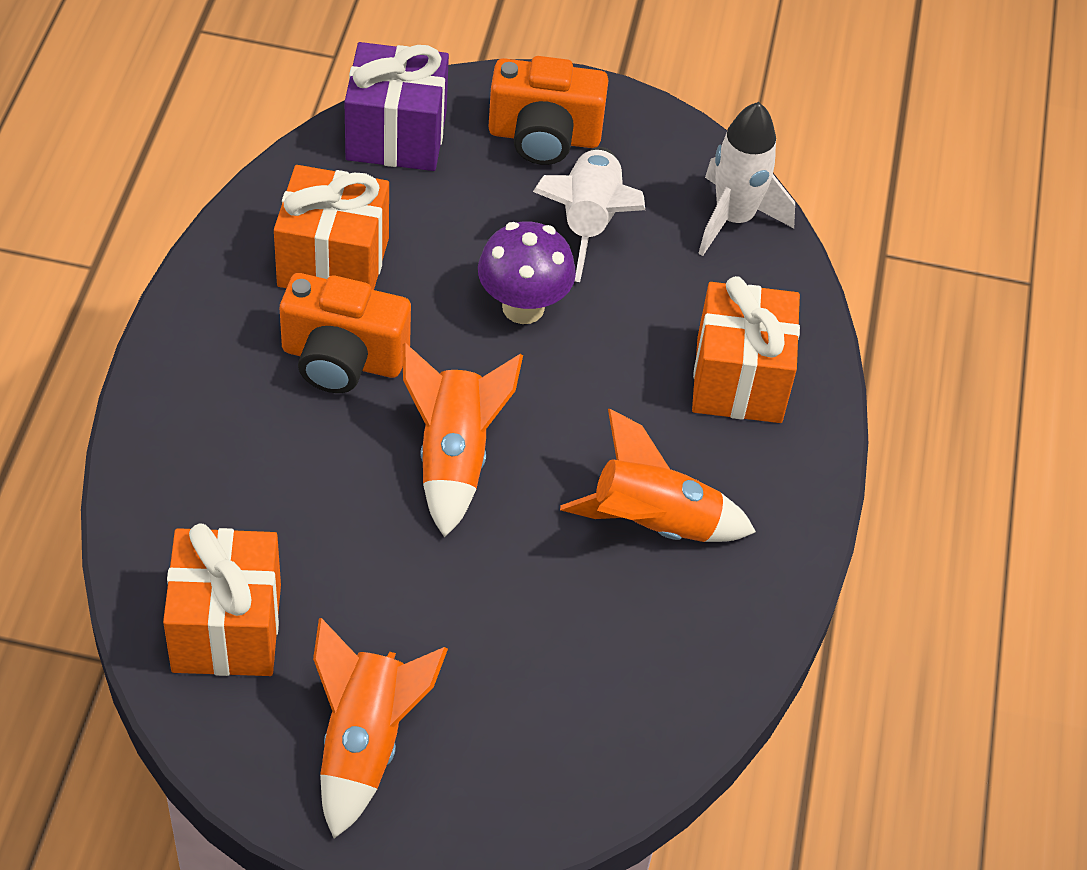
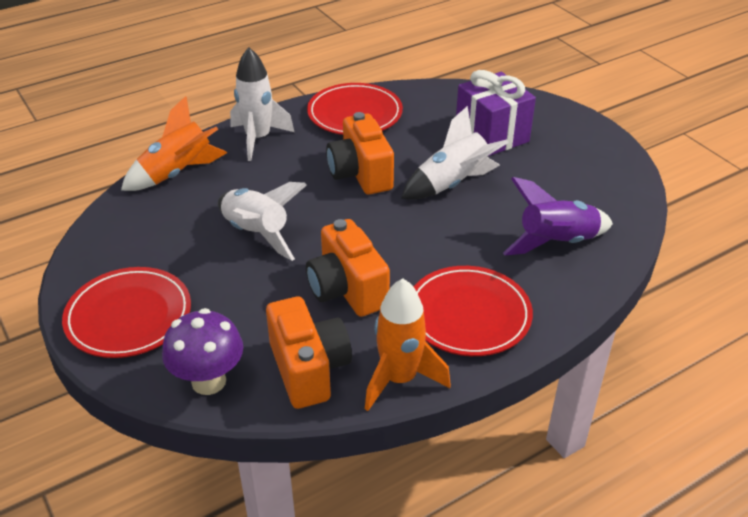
orange camera: 2 -> 3
orange gift: 3 -> 0
orange rocket: 3 -> 2
purple rocket: 0 -> 1
red plate: 0 -> 3
white rocket: 2 -> 3

